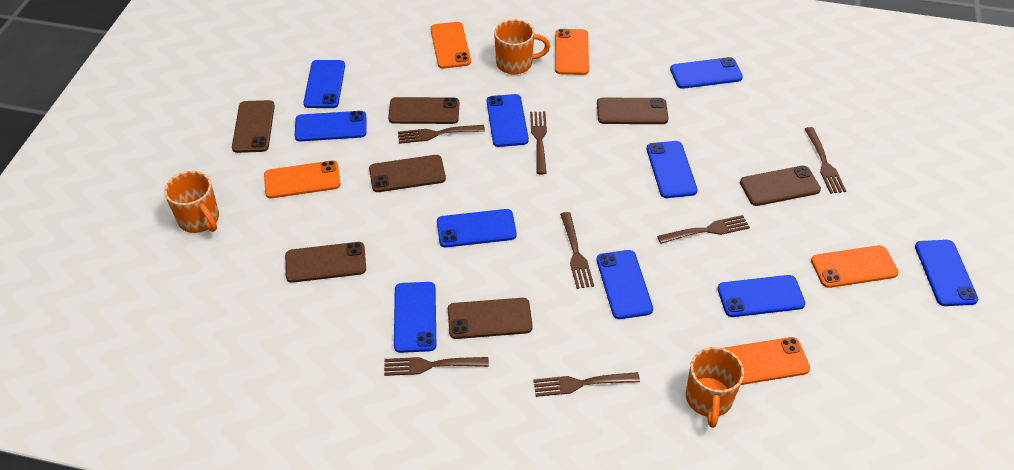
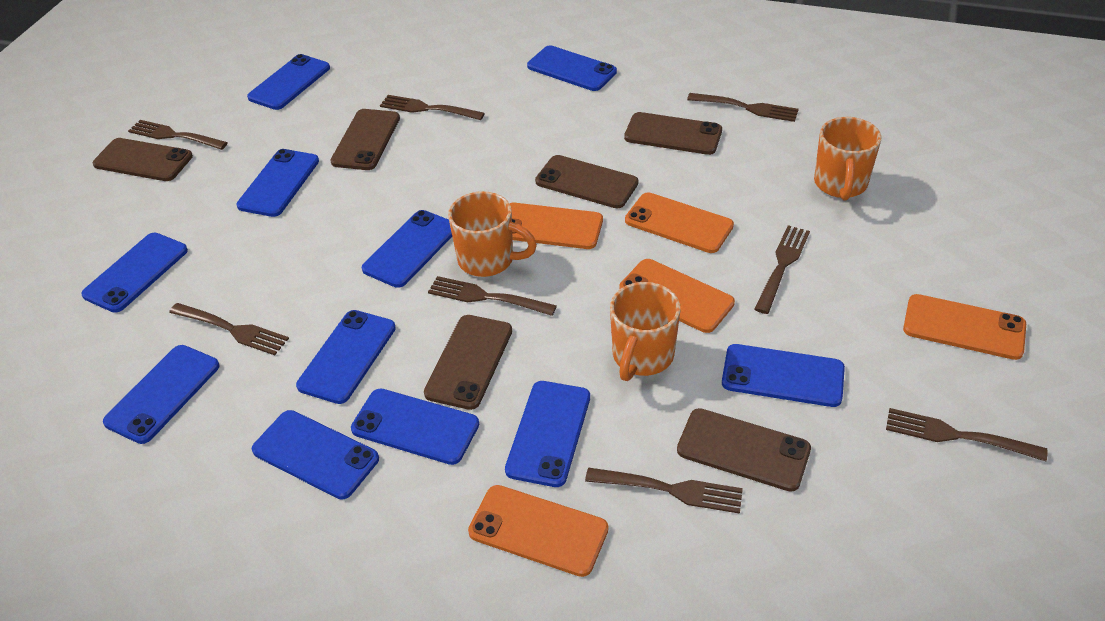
blue phone: 10 -> 11
brown fork: 7 -> 8
brown phone: 7 -> 6

